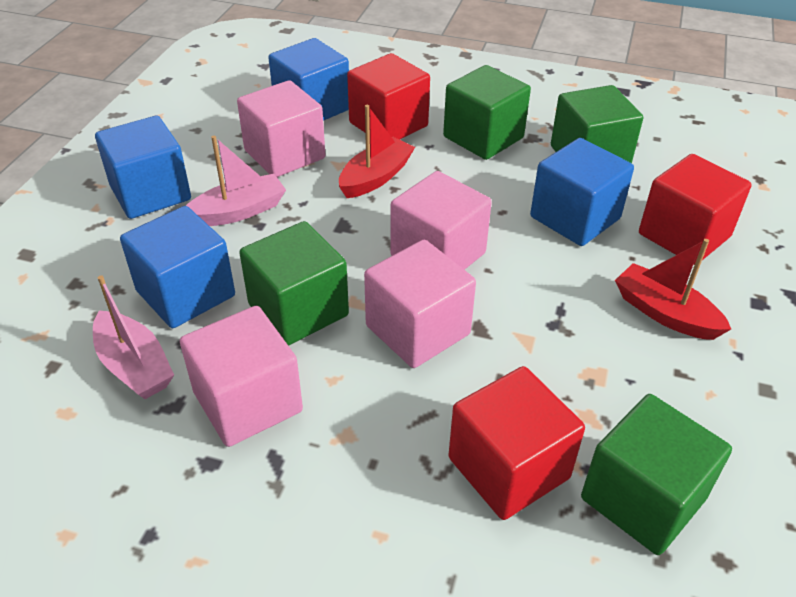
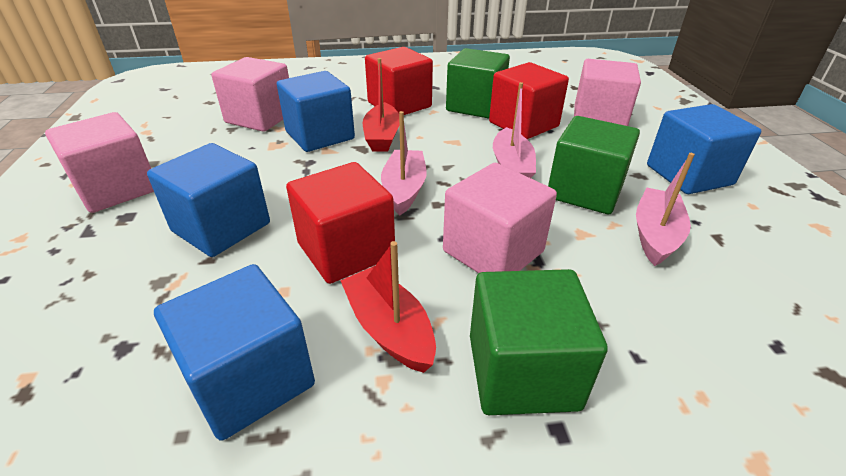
green cube: 4 -> 3
pink boat: 2 -> 3

